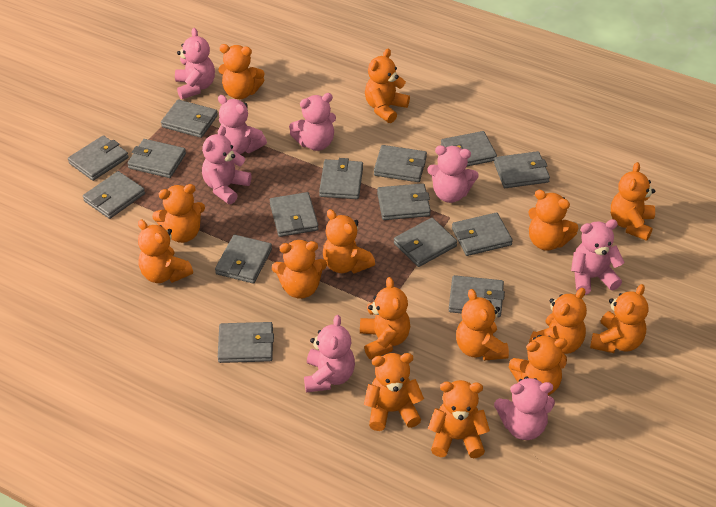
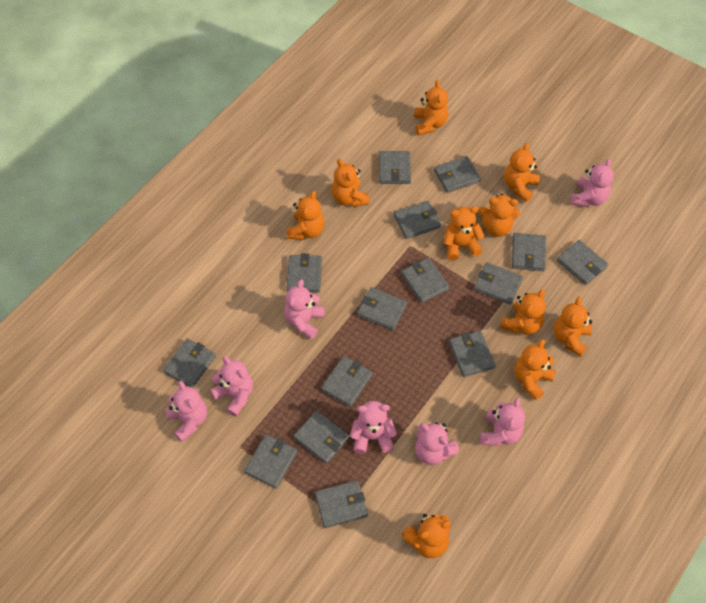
orange teddy bear: 15 -> 10
pink teddy bear: 8 -> 7

